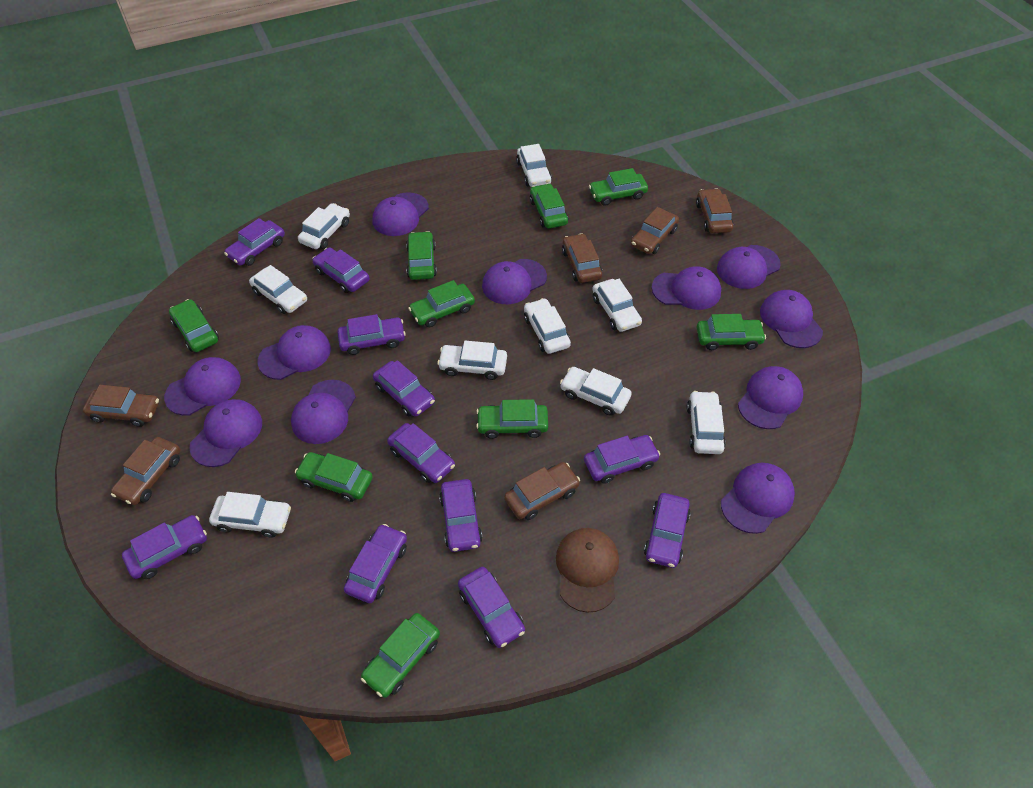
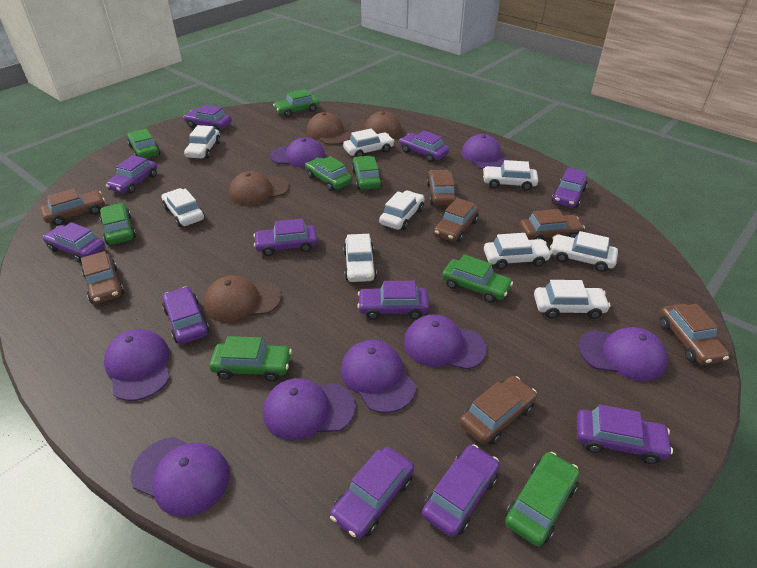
brown cap: 1 -> 4
brown car: 6 -> 7
green car: 9 -> 8
purple cap: 11 -> 8

